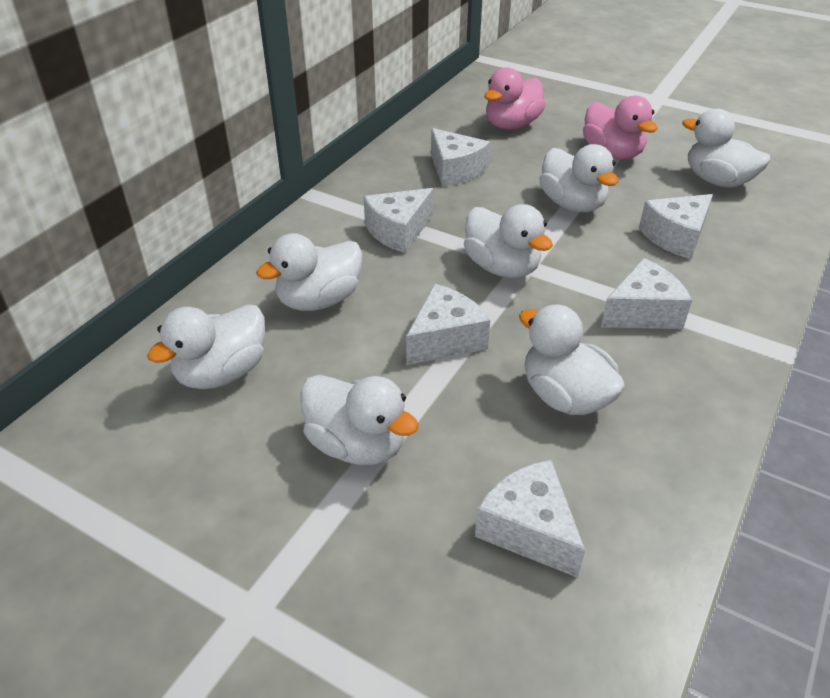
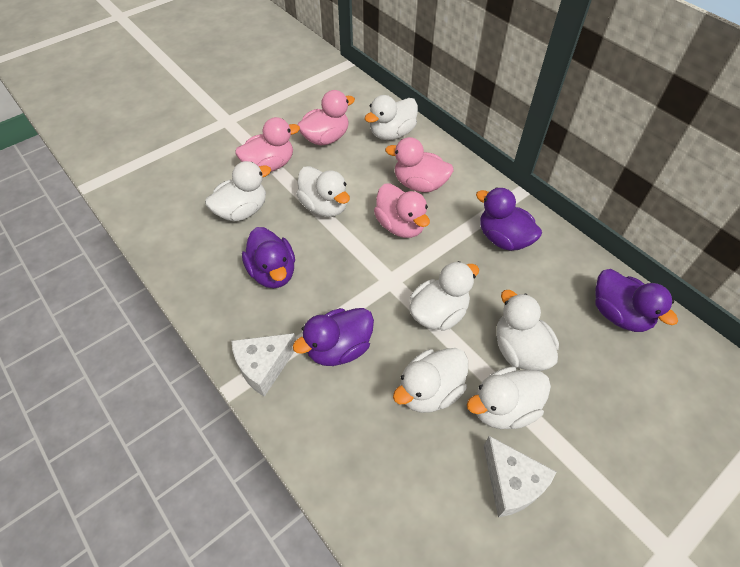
pink duck: 2 -> 4
purple duck: 0 -> 4
white cheese: 6 -> 2

